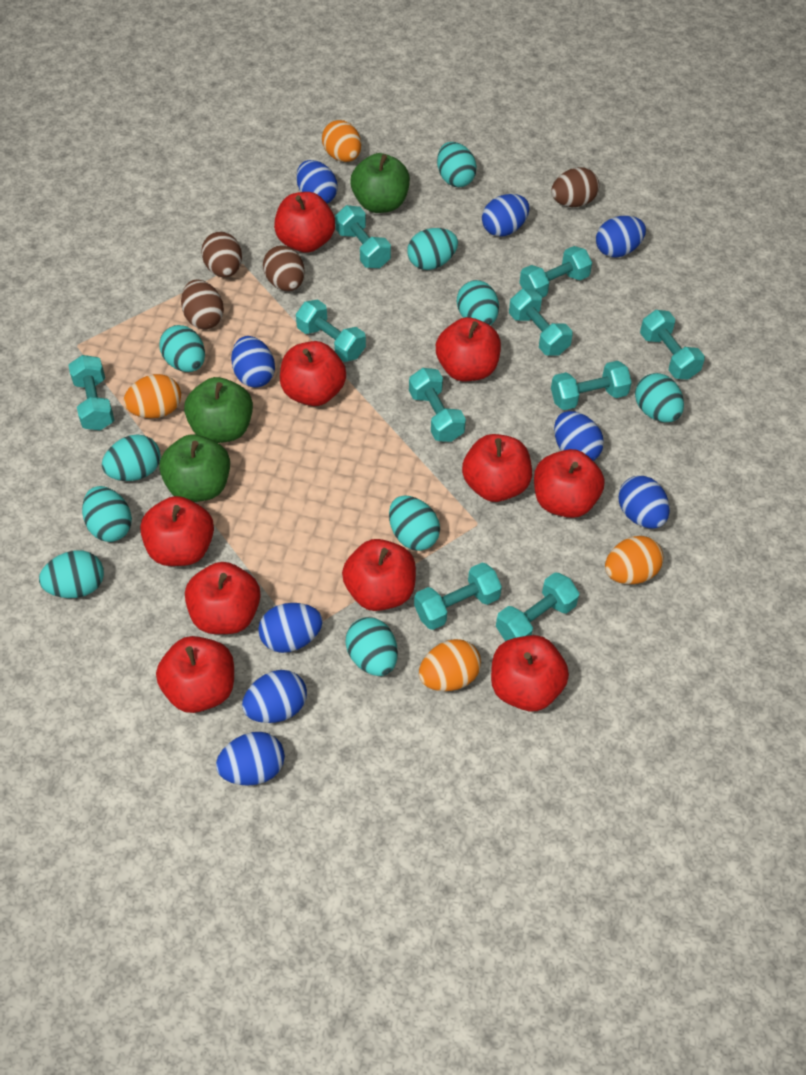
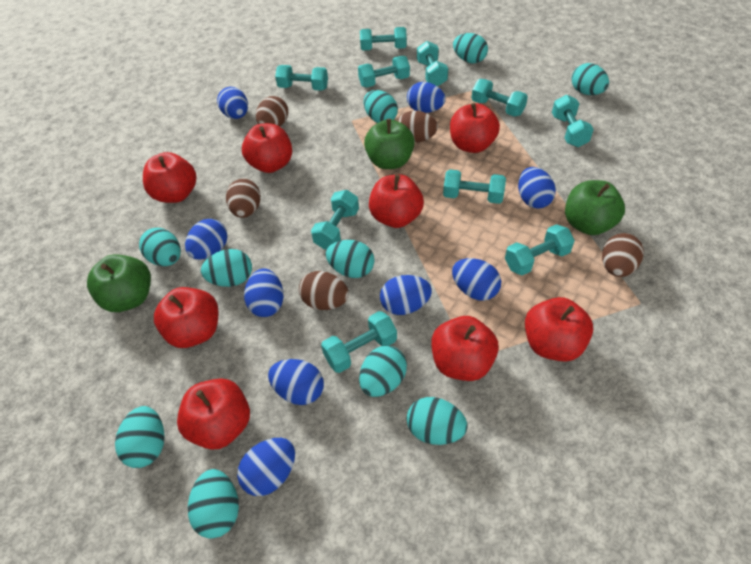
brown egg: 4 -> 5
orange egg: 4 -> 0
red apple: 10 -> 8

